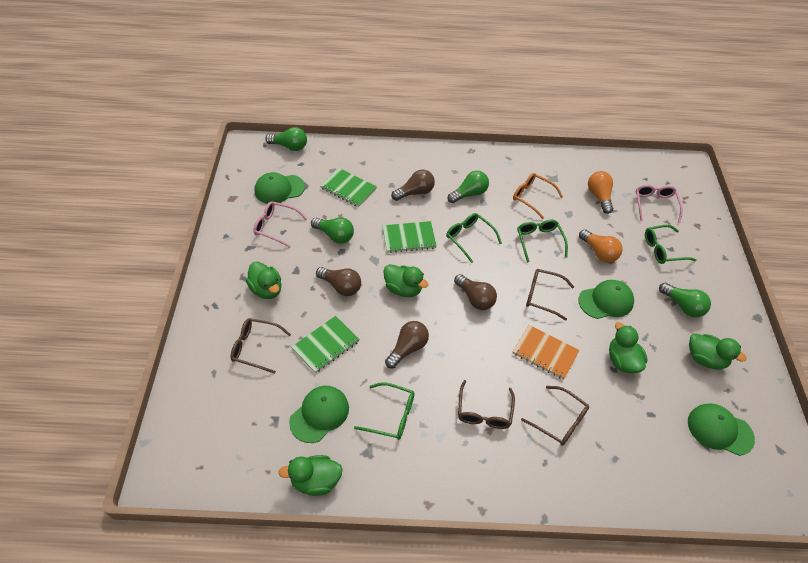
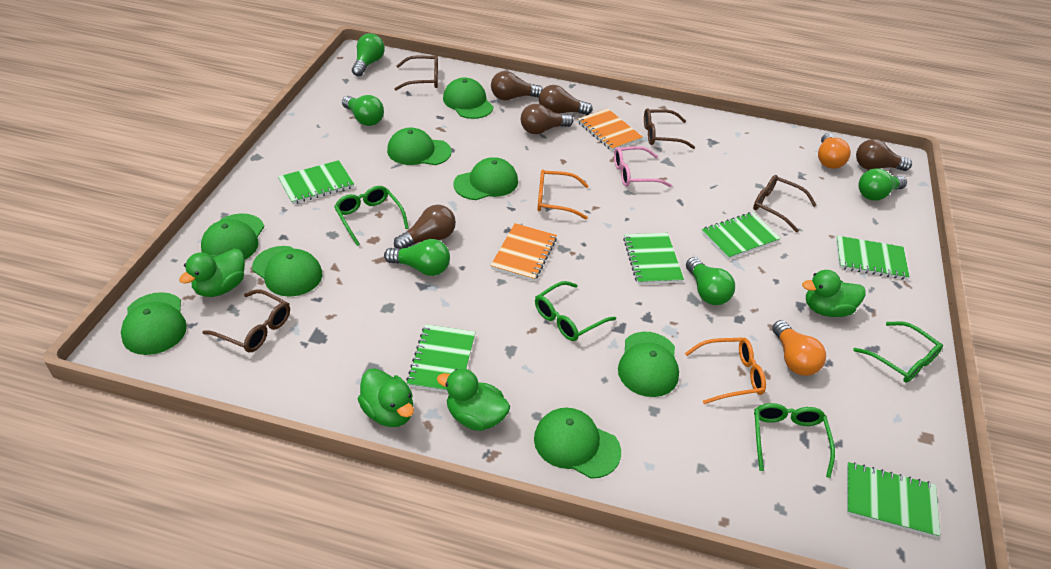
brown light bulb: 4 -> 5
green cap: 4 -> 8
green duck: 5 -> 4
green light bulb: 4 -> 5
green notebook: 3 -> 6
orange glasses: 1 -> 2
orange notebook: 1 -> 2
pink glasses: 2 -> 1

